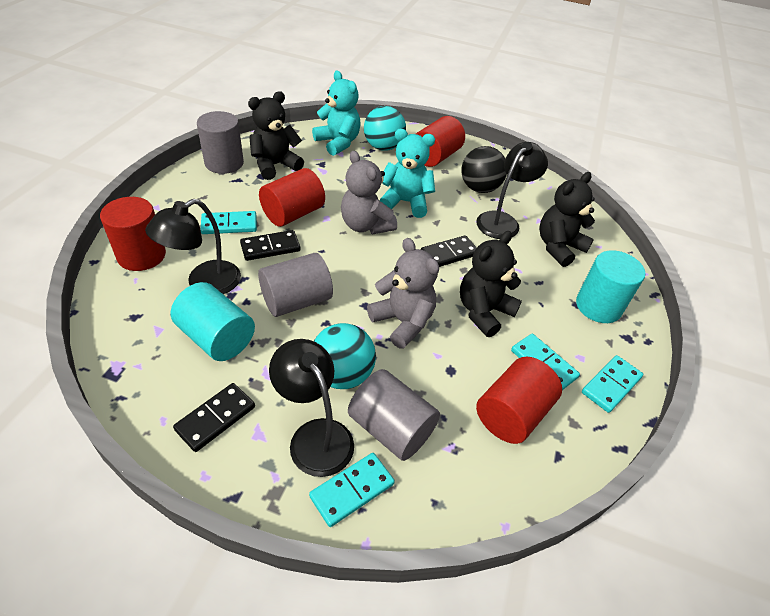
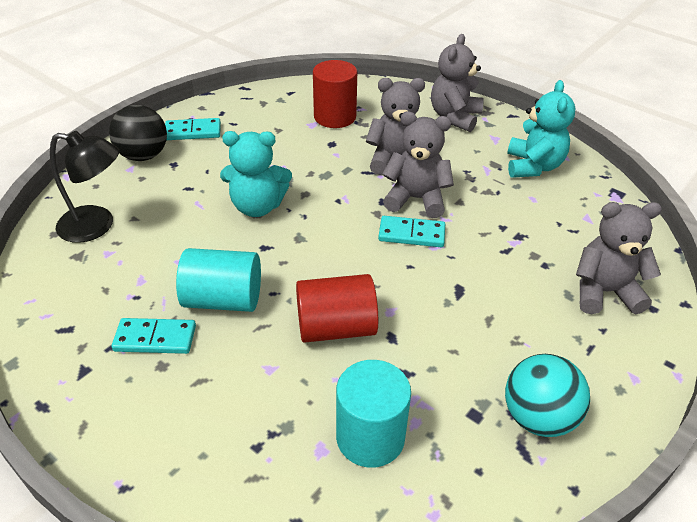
black domino: 3 -> 0
black lamp: 3 -> 1
black teddy bear: 3 -> 0
grey cylinder: 3 -> 0
grey teddy bear: 2 -> 4
red cylinder: 4 -> 2
turquoise ball: 2 -> 1
turquoise domino: 4 -> 3

